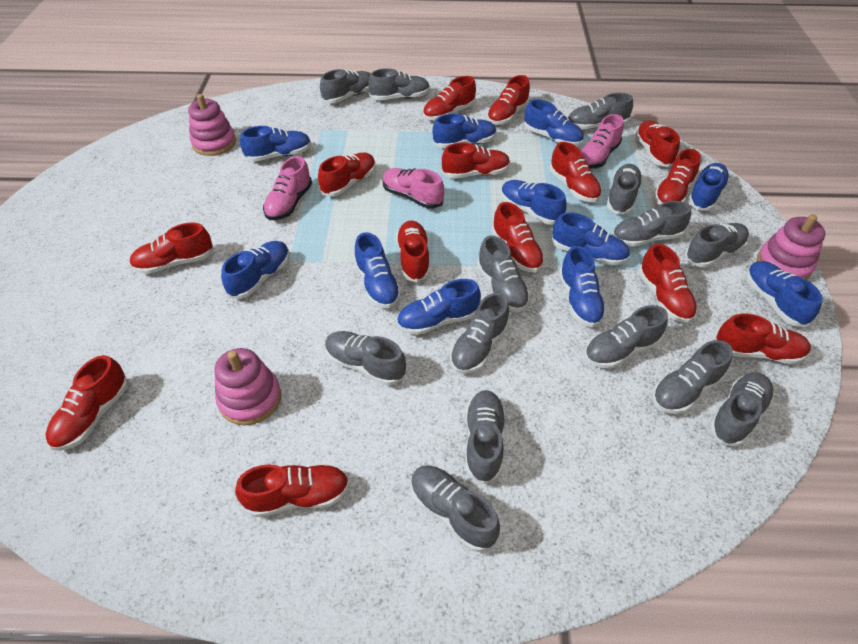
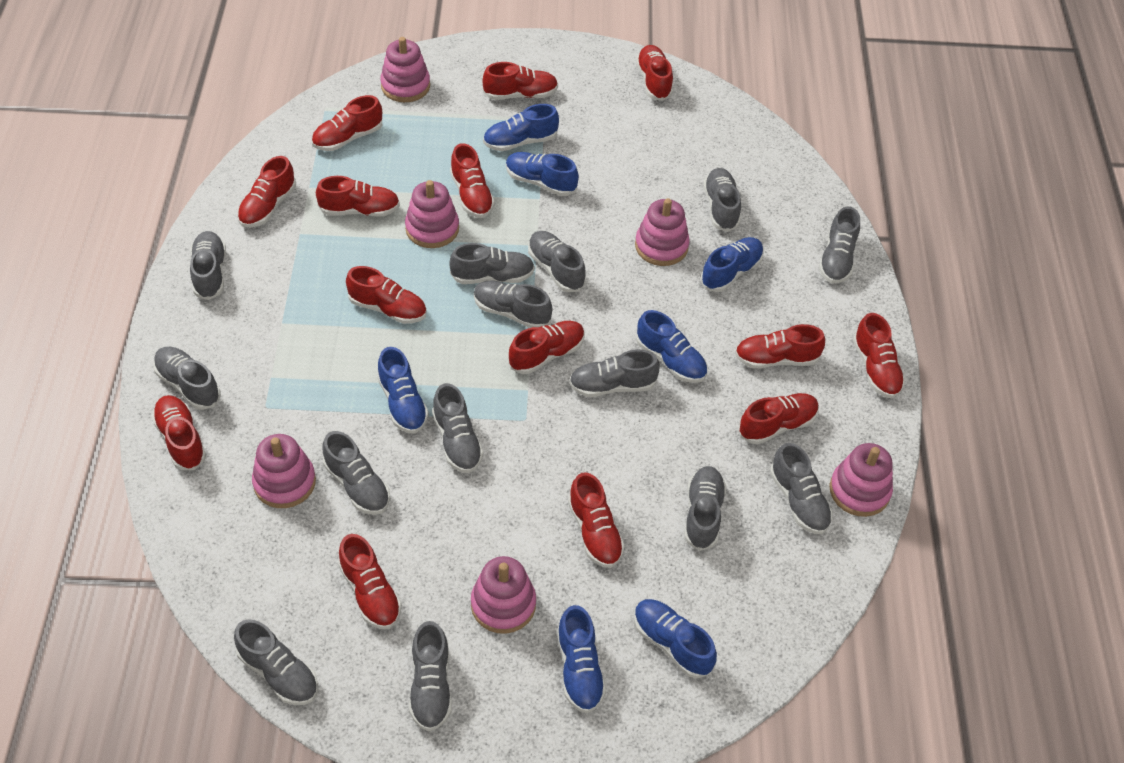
blue shoe: 11 -> 7
pink shoe: 3 -> 0
pink stacking toy: 3 -> 6

